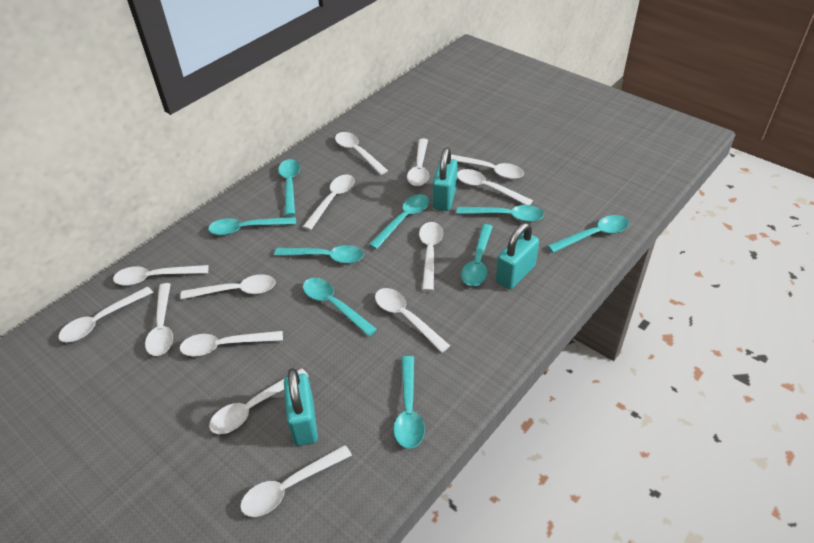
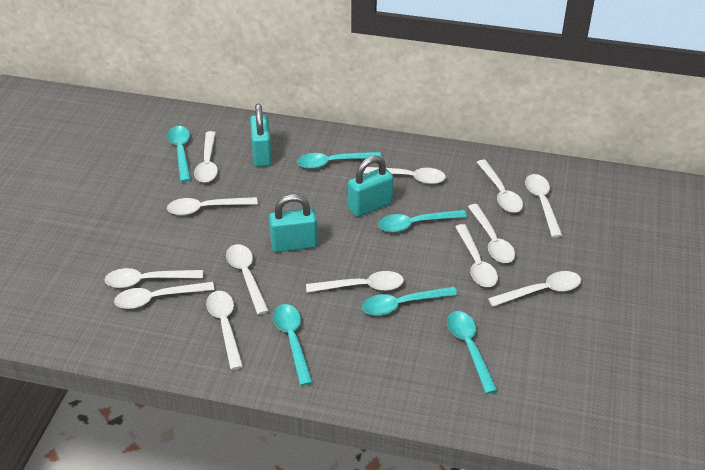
turquoise spoon: 9 -> 6
white spoon: 14 -> 13

